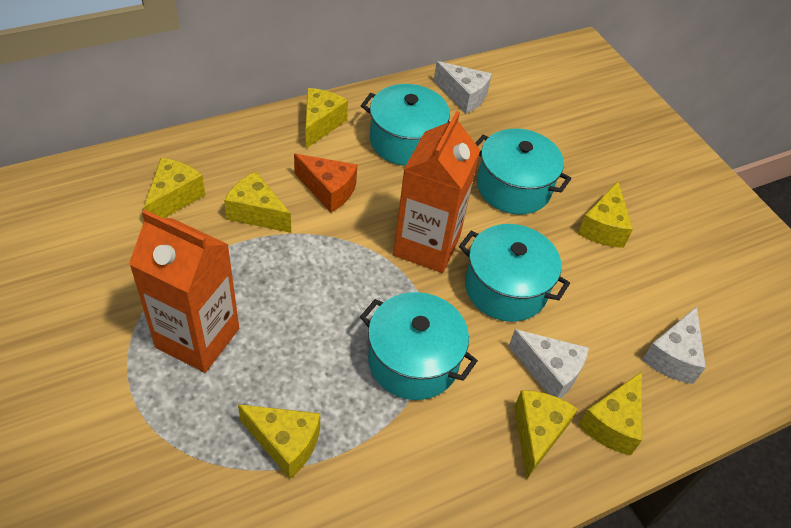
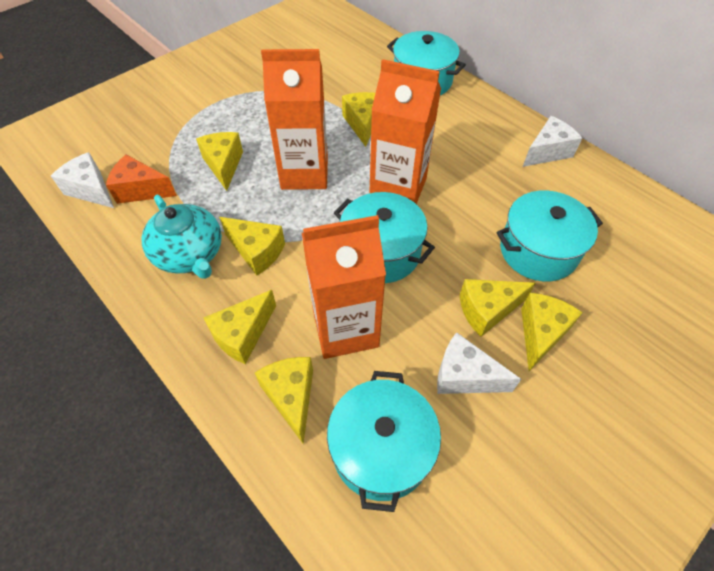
orange carton: 2 -> 3
turquoise teapot: 0 -> 1

